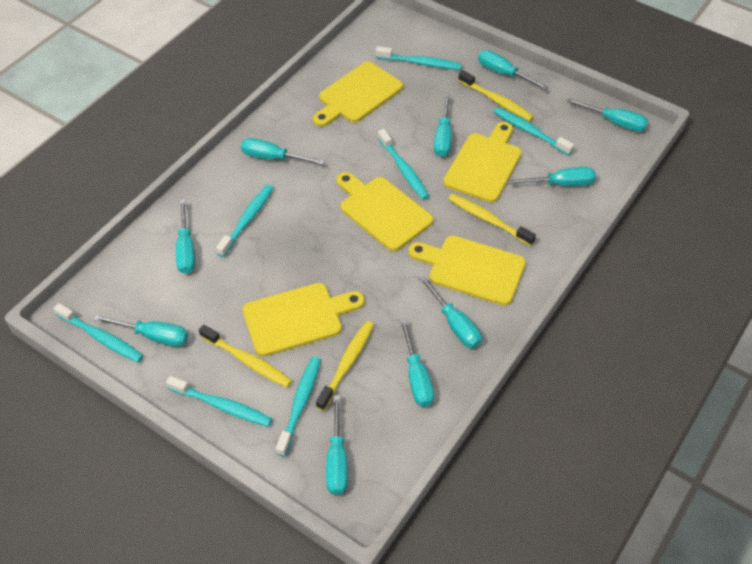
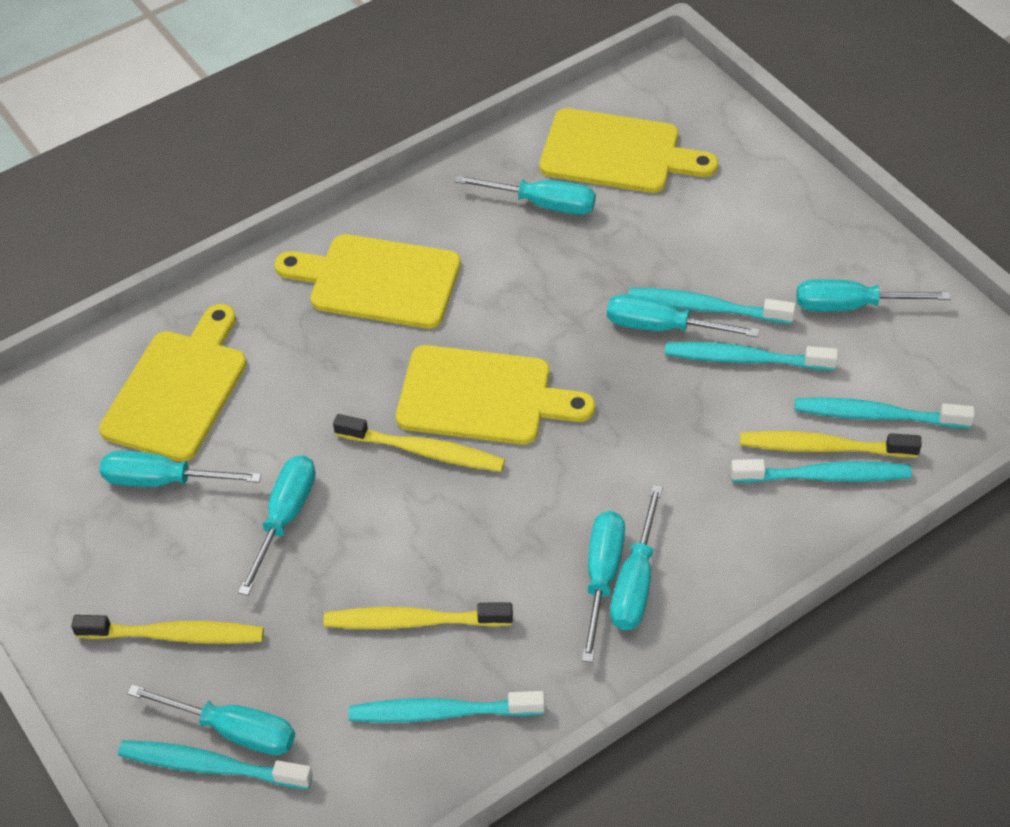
turquoise screwdriver: 10 -> 8
turquoise toothbrush: 7 -> 6
yellow cutting board: 5 -> 4

